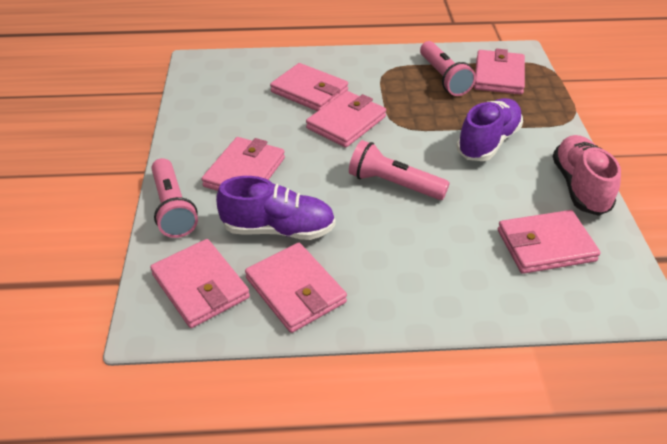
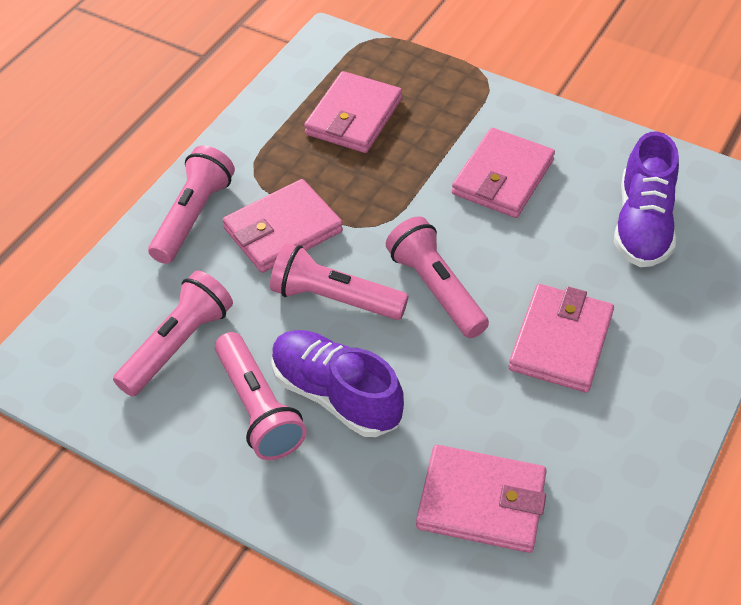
pink flashlight: 3 -> 5
pink shoe: 1 -> 0
pink wallet: 7 -> 5

